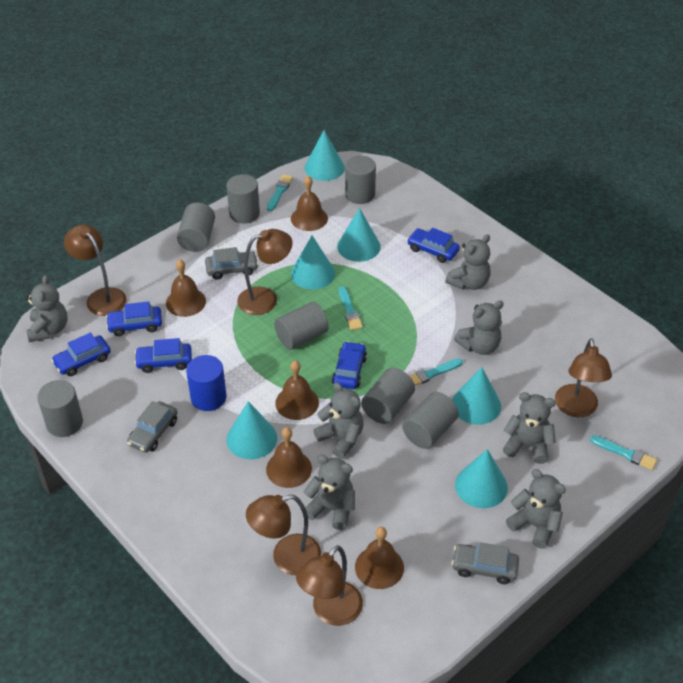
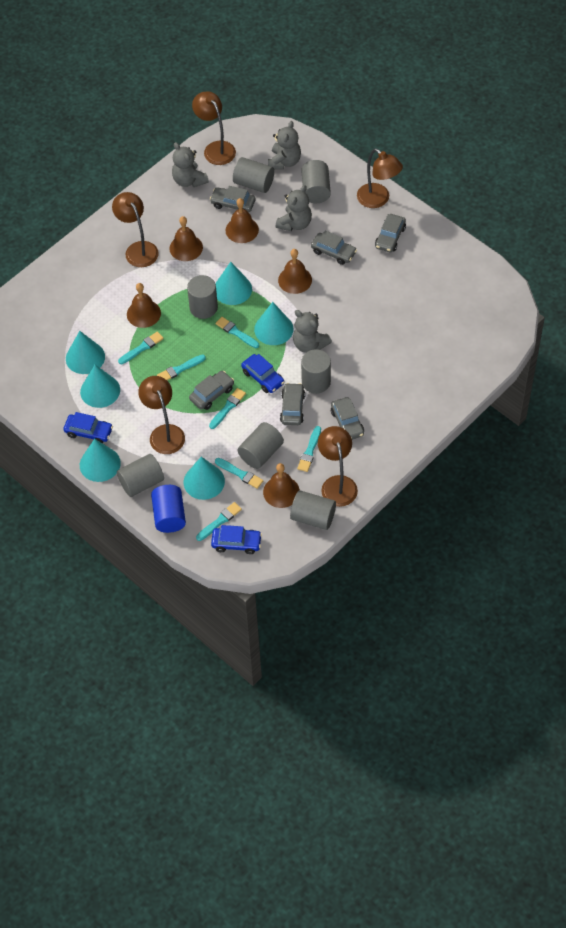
blue car: 5 -> 3
grey car: 3 -> 6
grey teddy bear: 7 -> 4
turquoise brush: 4 -> 7

